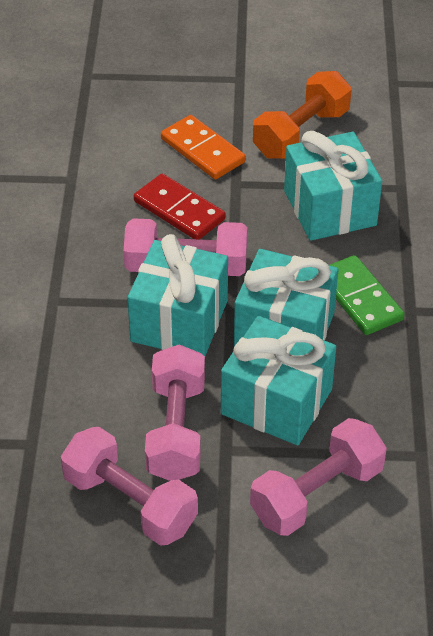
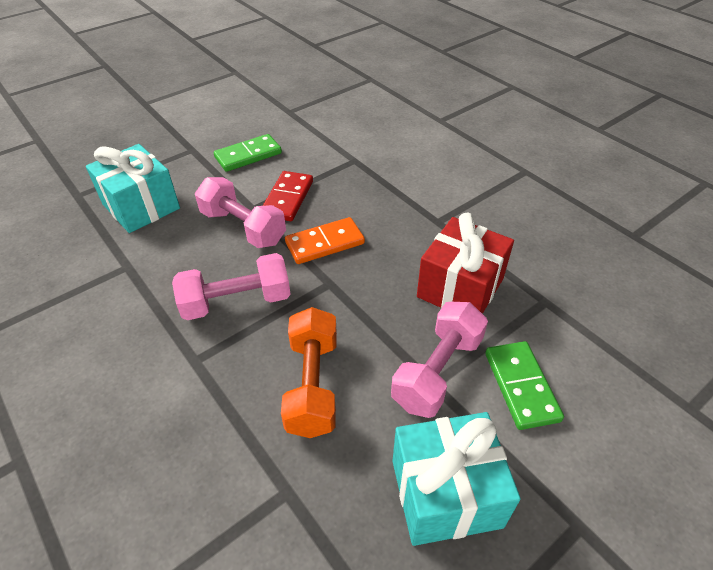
green domino: 1 -> 2
pink dumbbell: 4 -> 3
red gift: 0 -> 1
turquoise gift: 4 -> 2

